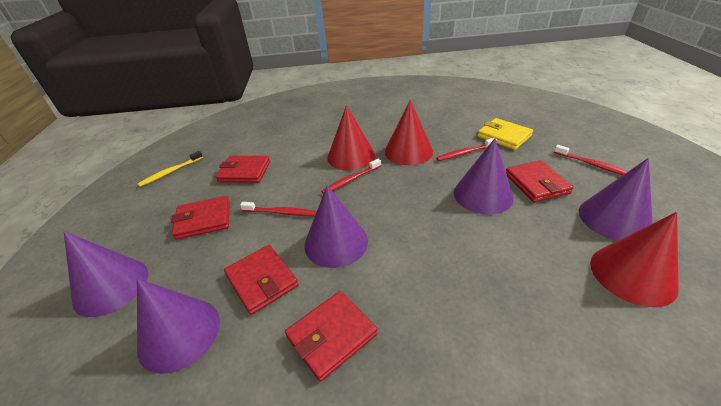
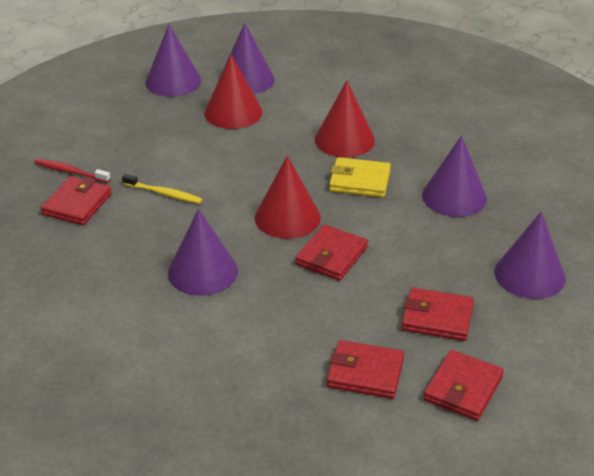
red toothbrush: 4 -> 1

